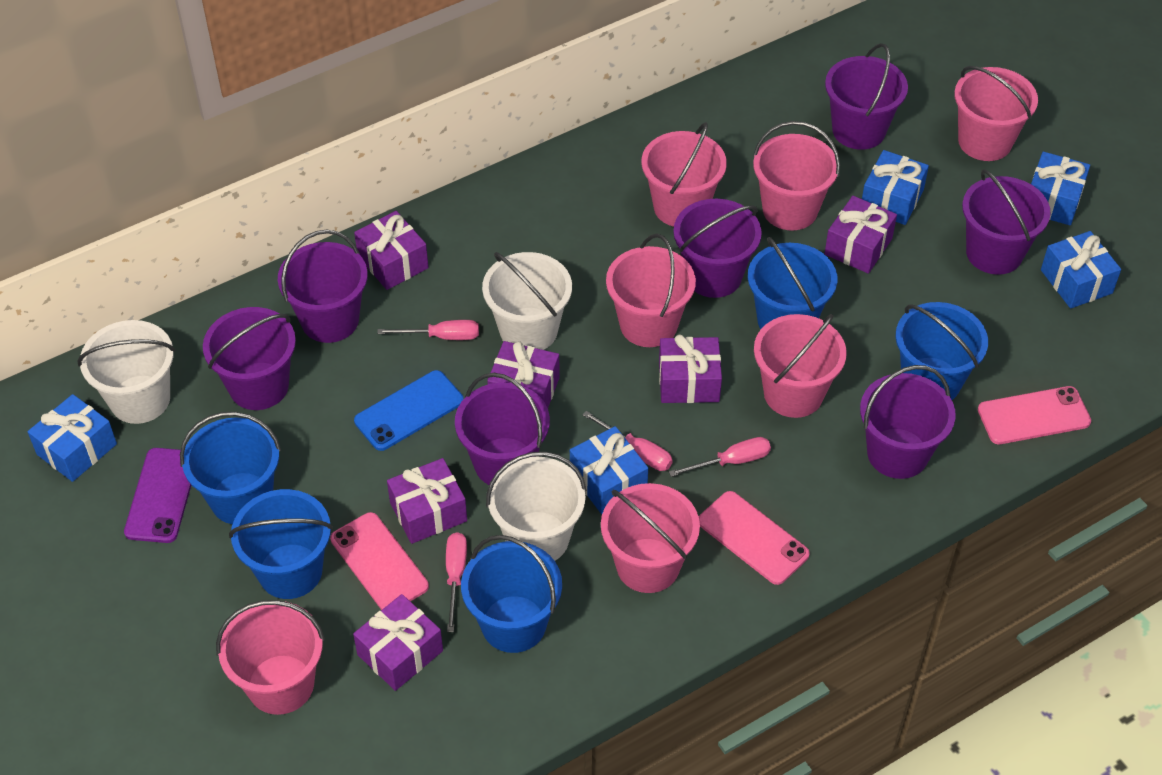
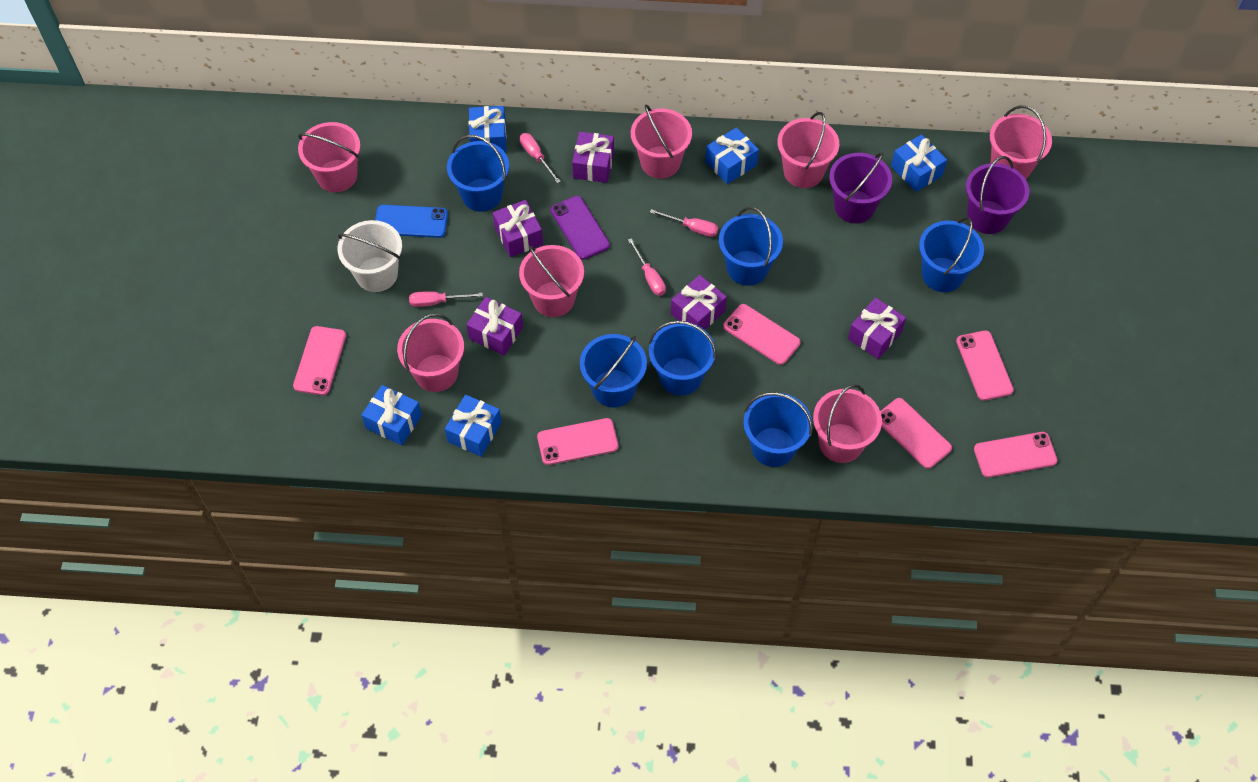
blue bucket: 5 -> 6
pink phone: 3 -> 6
purple bucket: 7 -> 2
purple gift: 6 -> 5
white bucket: 3 -> 1

